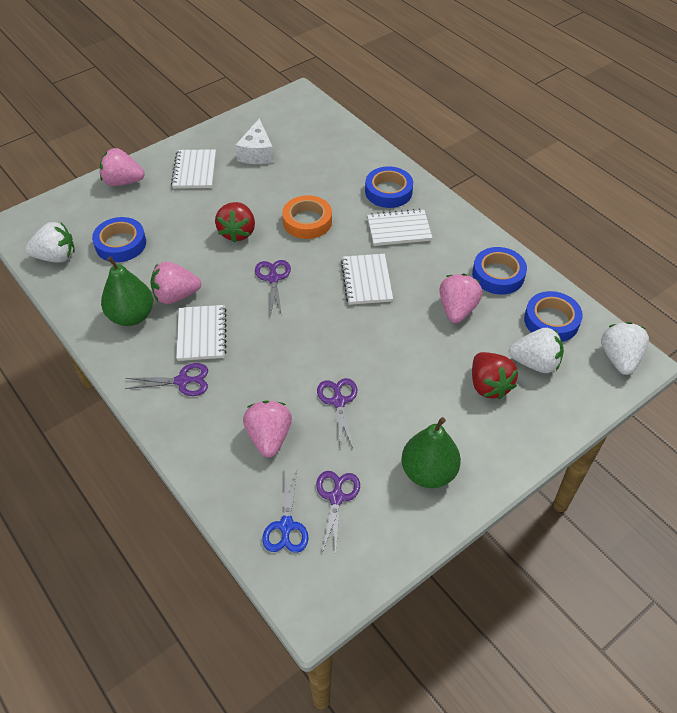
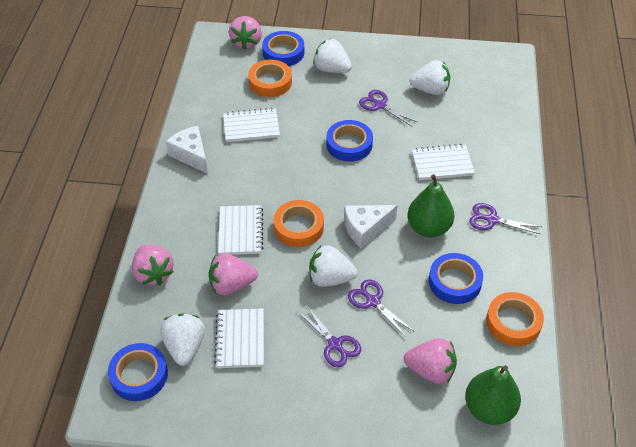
blue scissors: 1 -> 0
orange tape: 1 -> 3
red strawberry: 2 -> 0
white cheese: 1 -> 2
white strawberry: 3 -> 4

